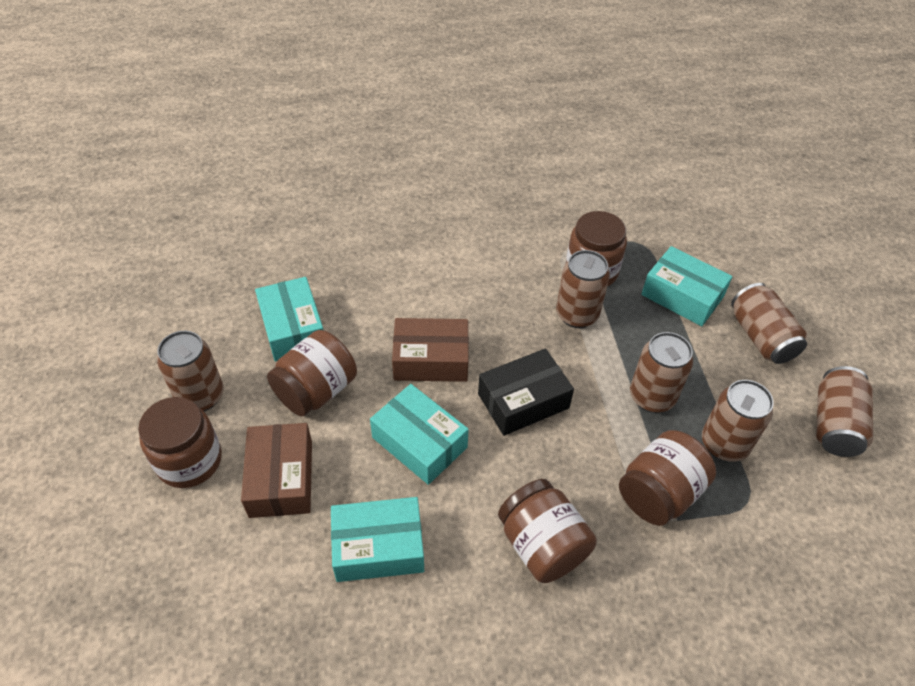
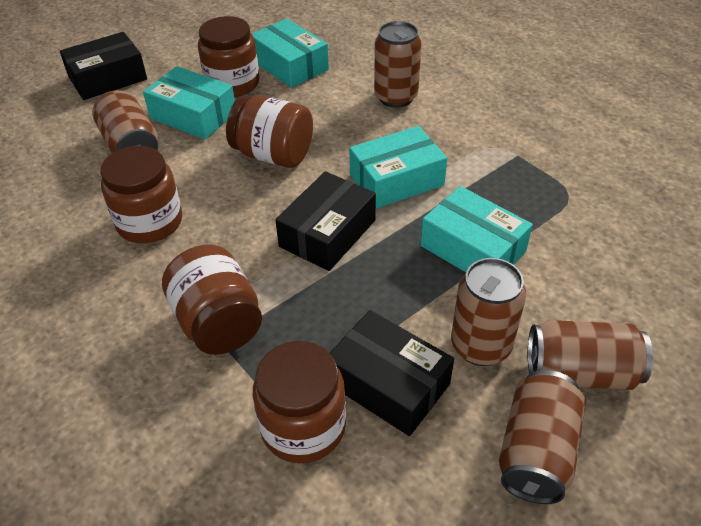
black box: 1 -> 3
brown box: 2 -> 0
brown can: 6 -> 5

